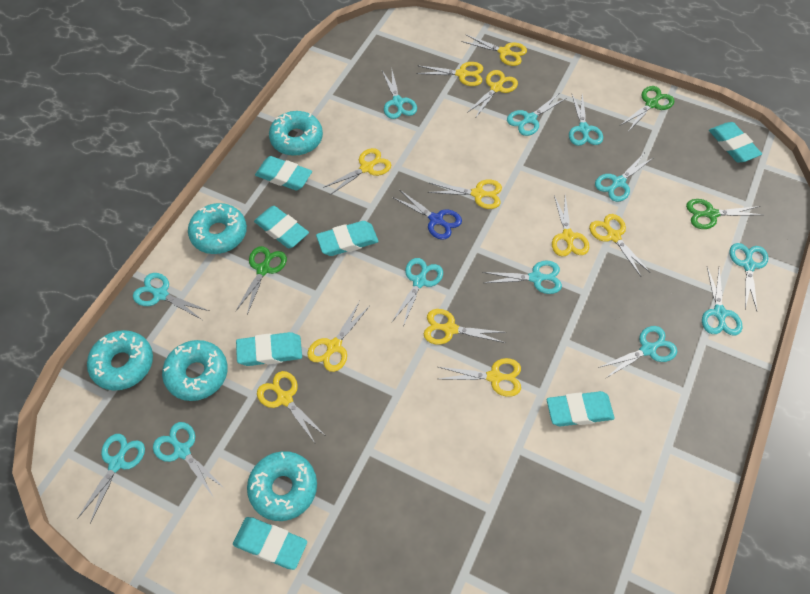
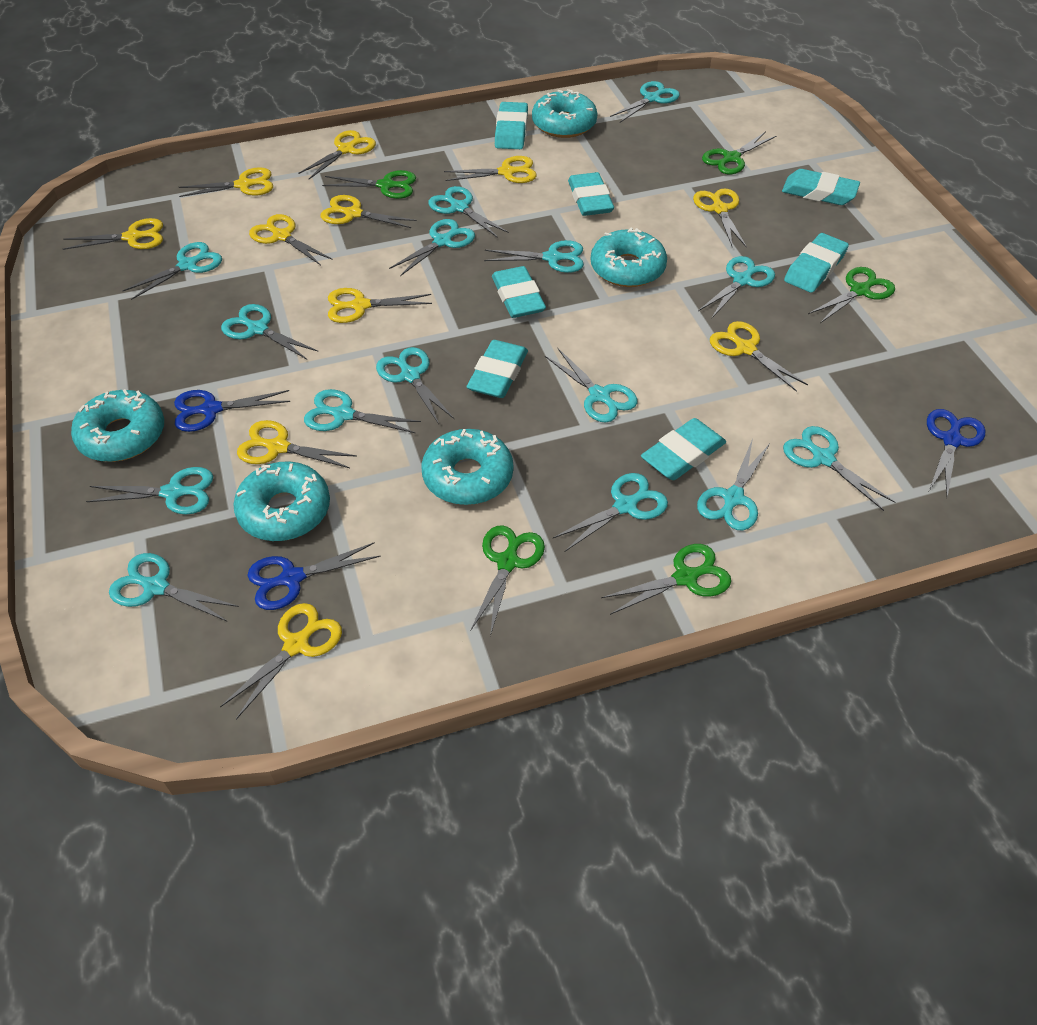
blue scissors: 1 -> 3
green scissors: 3 -> 5
turquoise scissors: 12 -> 15

